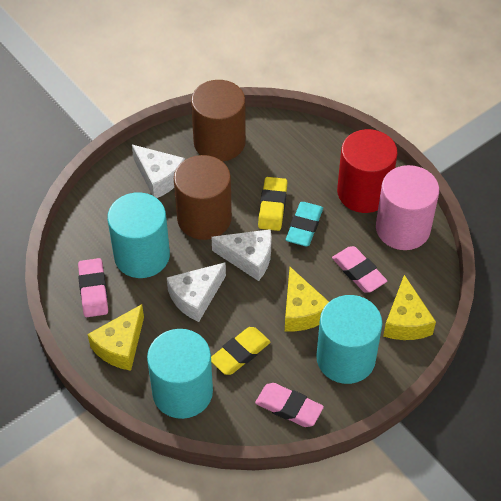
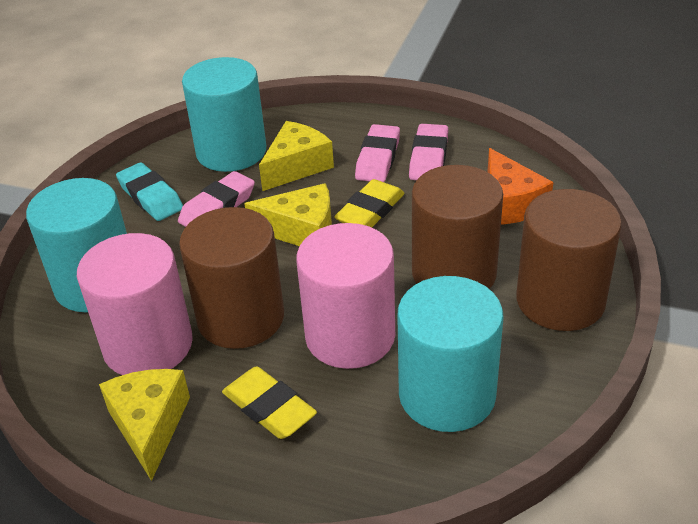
brown cylinder: 2 -> 3
orange cheese: 0 -> 1
pink cylinder: 1 -> 2
red cylinder: 1 -> 0
white cheese: 3 -> 0

